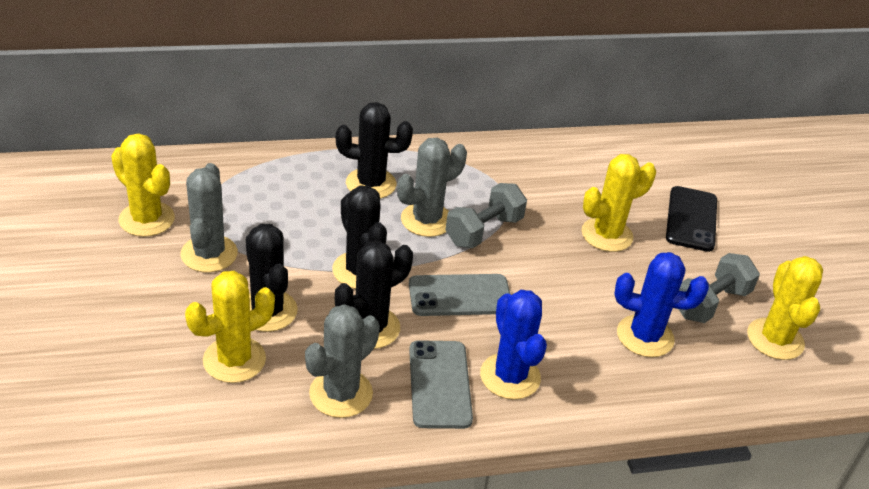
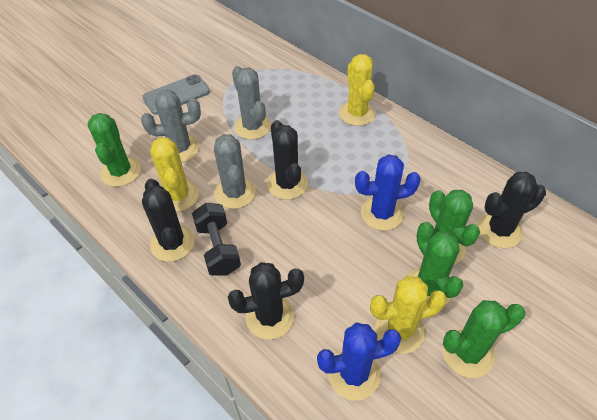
black dumbbell: 0 -> 1
black phone: 1 -> 0
green cactus: 0 -> 4
grey dumbbell: 2 -> 0
grey phone: 2 -> 1
yellow cactus: 4 -> 3

